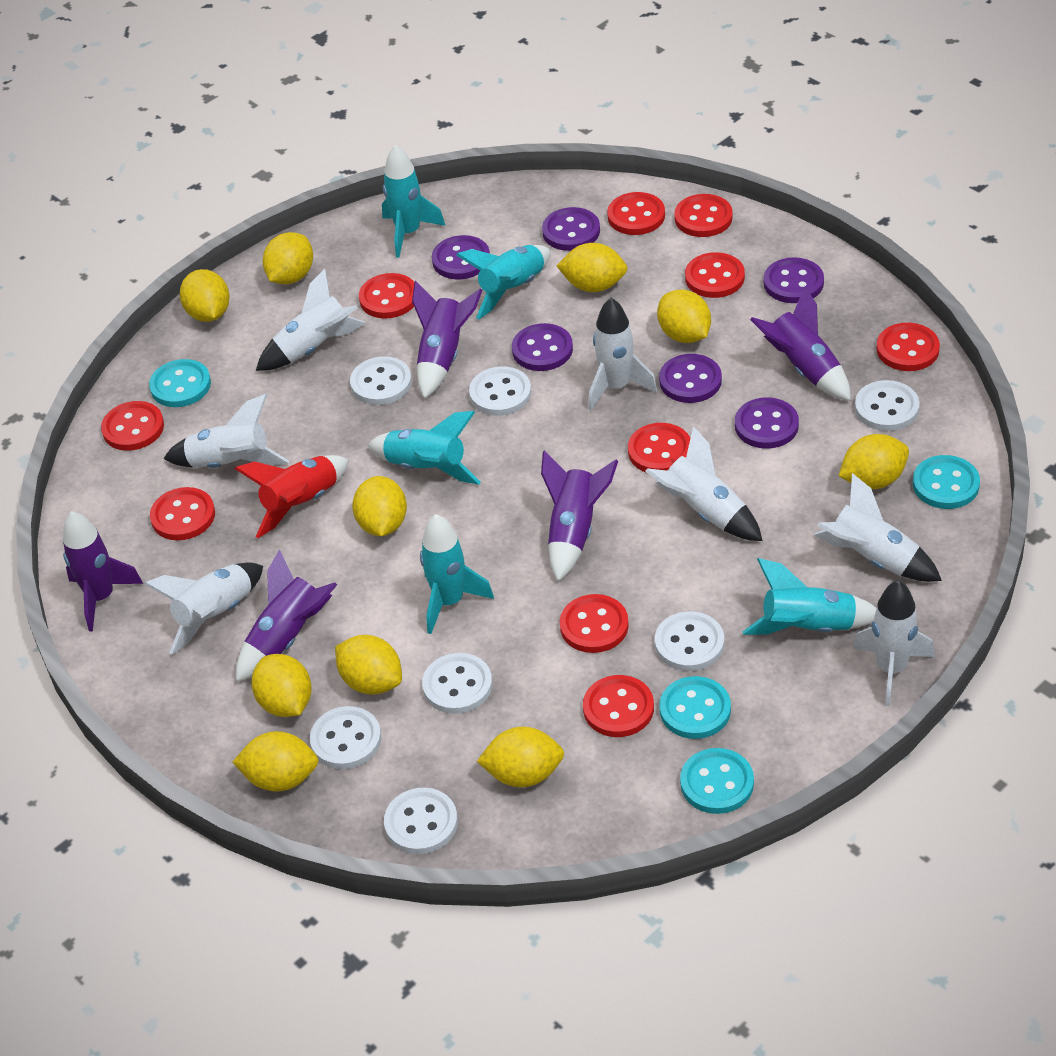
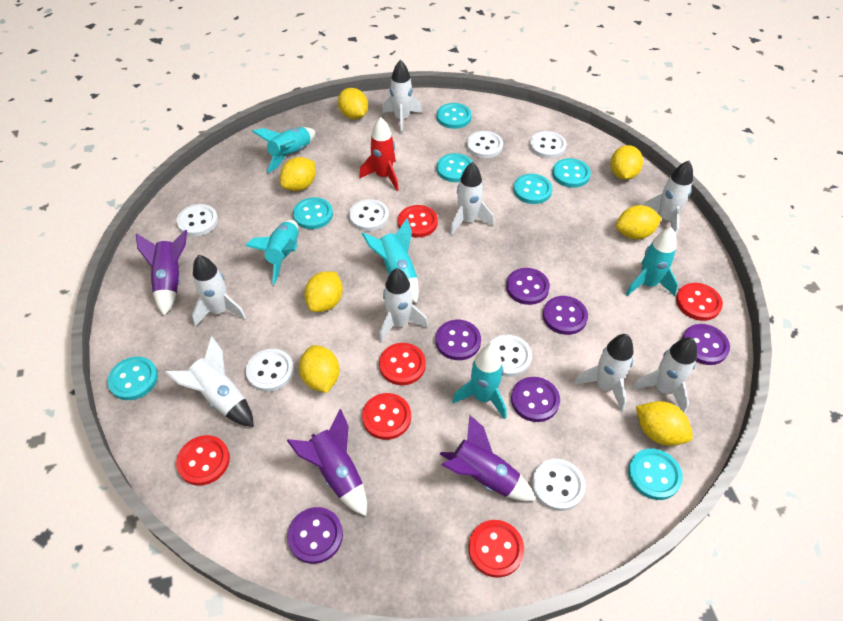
purple rocket: 5 -> 3
red button: 10 -> 6
turquoise button: 4 -> 7
white rocket: 7 -> 8
yellow lemon: 10 -> 7

